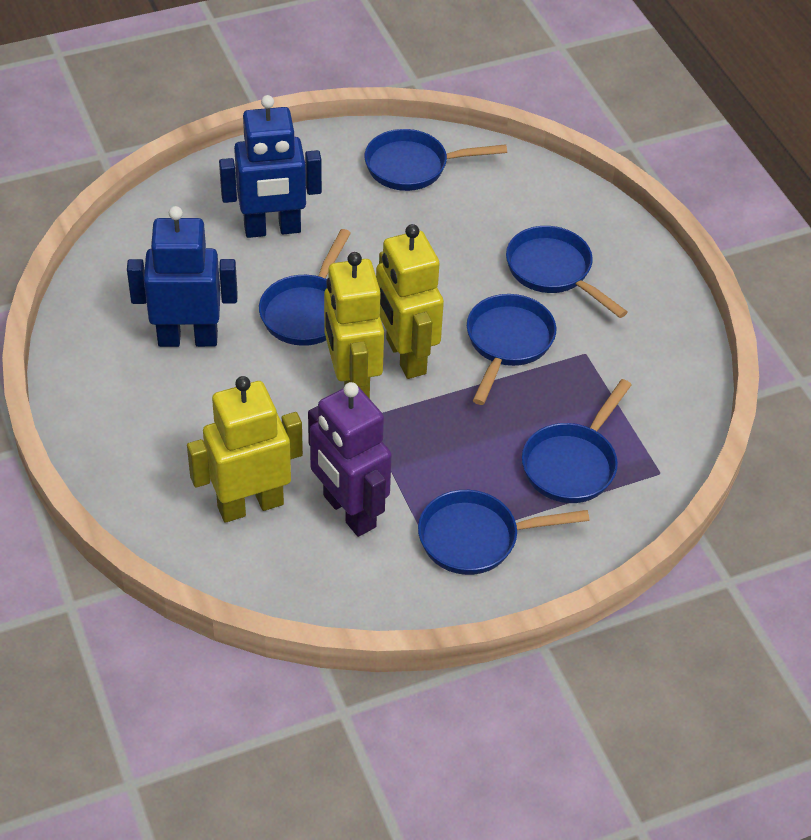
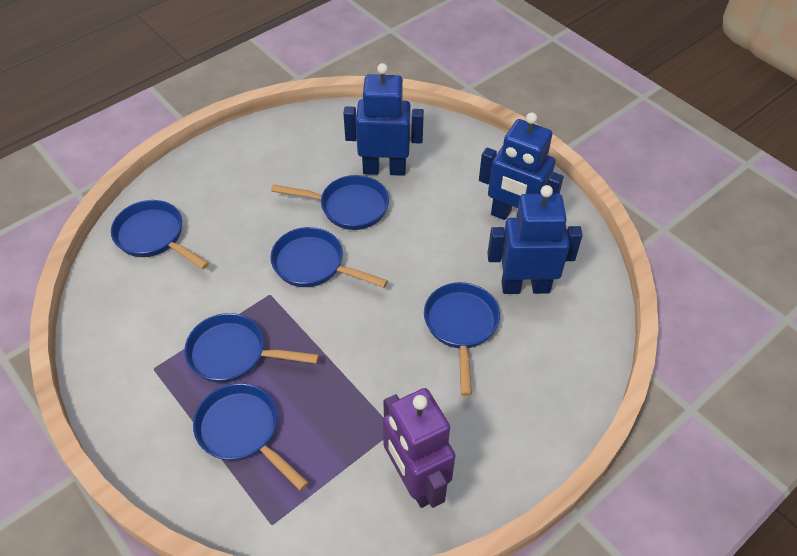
blue robot: 2 -> 3
yellow robot: 3 -> 0

